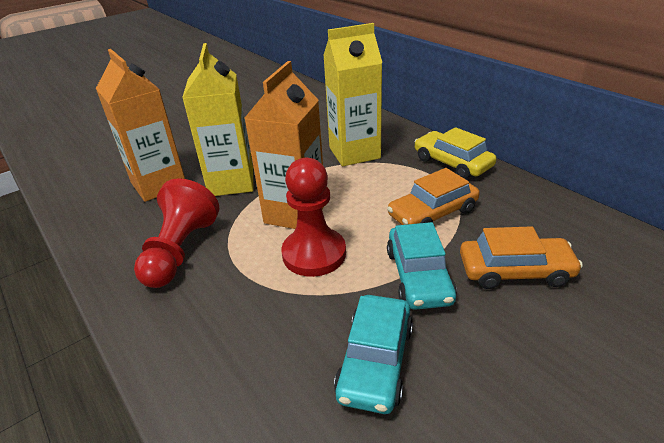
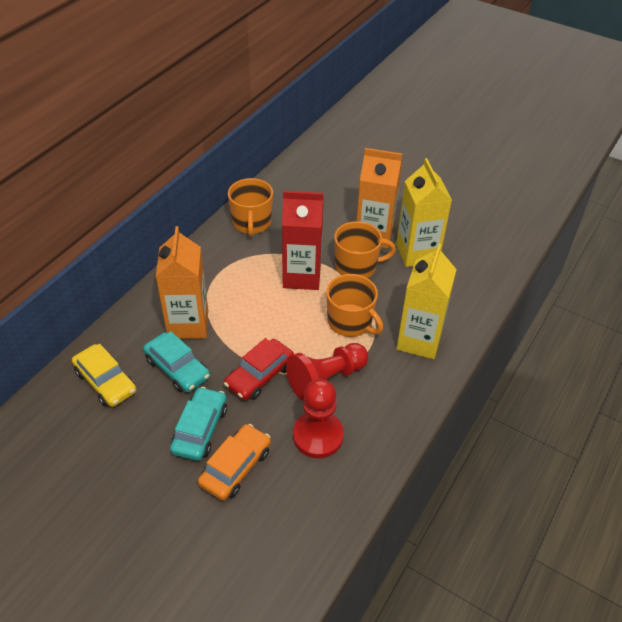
orange car: 2 -> 1
orange mug: 0 -> 3
red car: 0 -> 1
red carton: 0 -> 1

